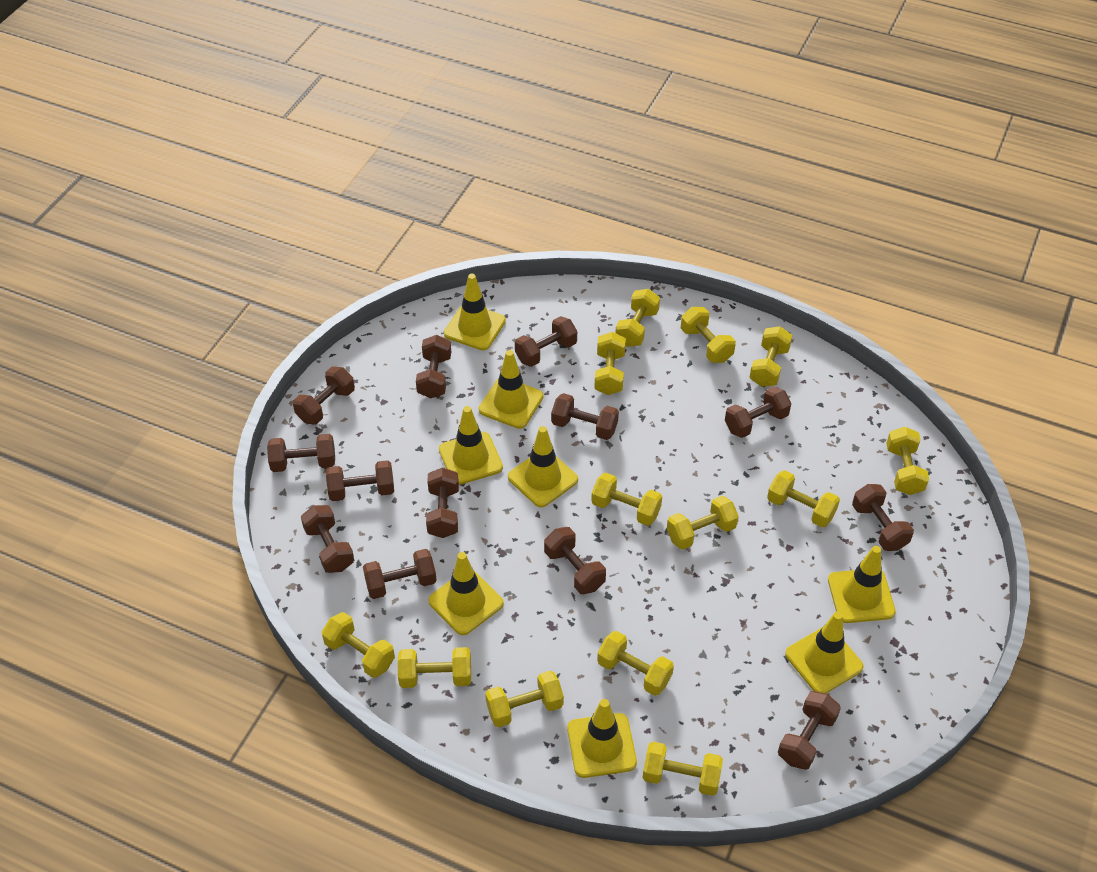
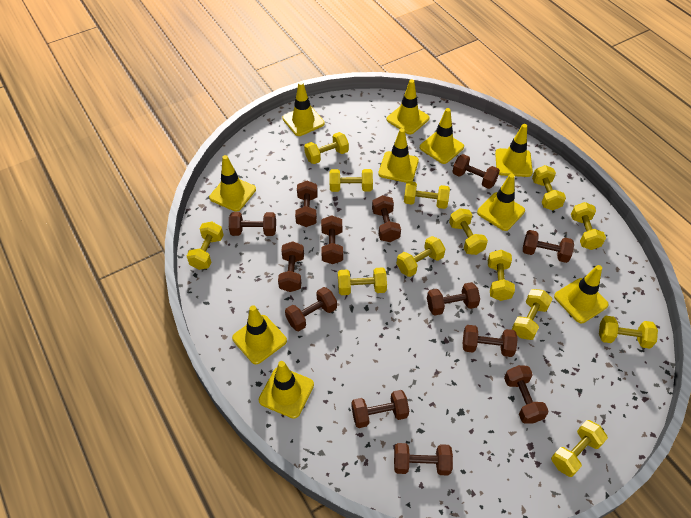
yellow traffic cone: 8 -> 10

